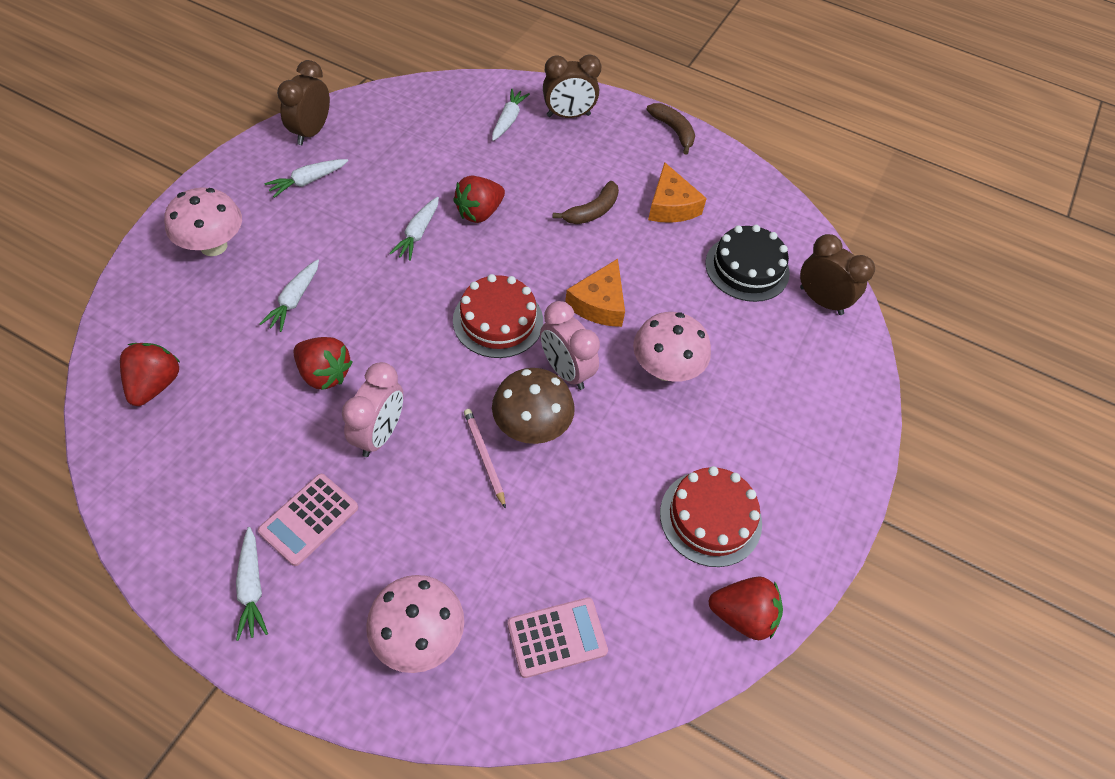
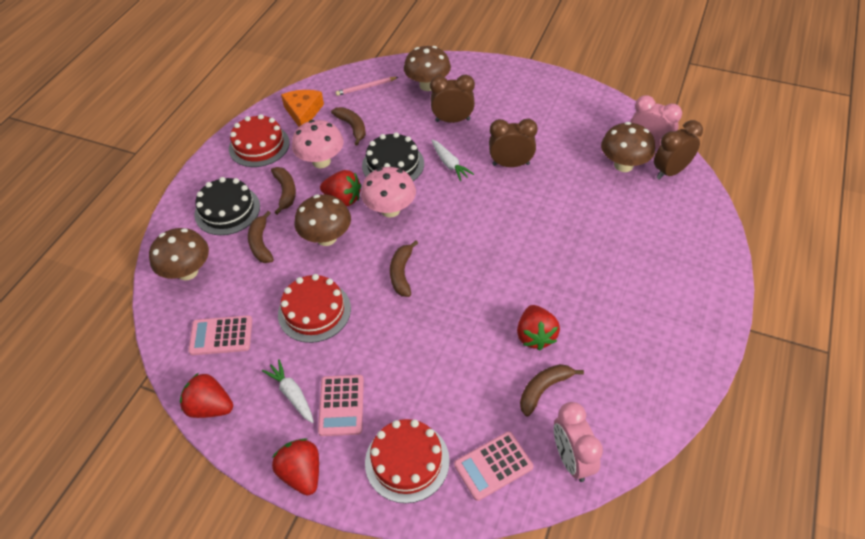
black cake: 1 -> 2
brown banana: 2 -> 5
brown mushroom: 1 -> 4
orange cheese: 2 -> 1
pink calculator: 2 -> 3
pink mushroom: 3 -> 2
red cake: 2 -> 3
white carrot: 5 -> 2

